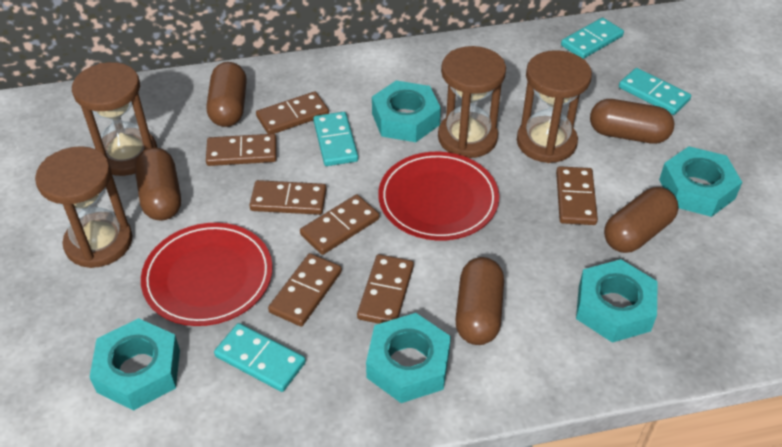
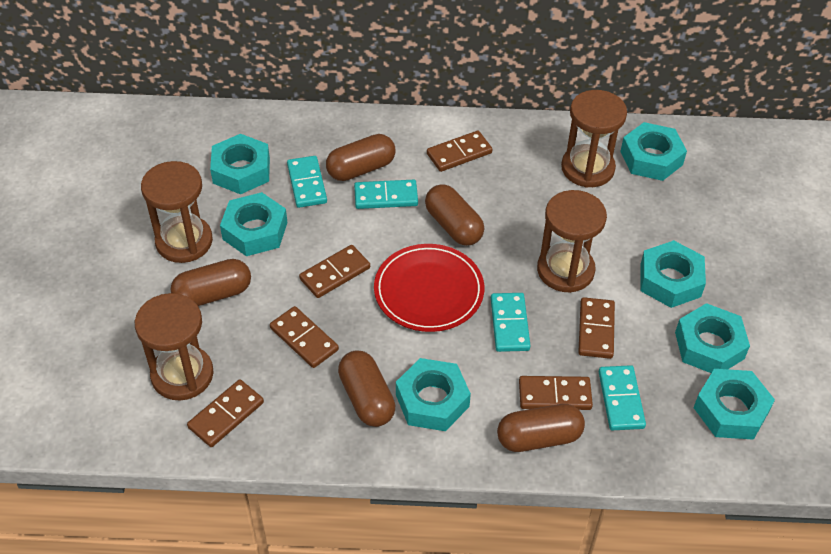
brown domino: 7 -> 6
red plate: 2 -> 1
turquoise nut: 5 -> 7

